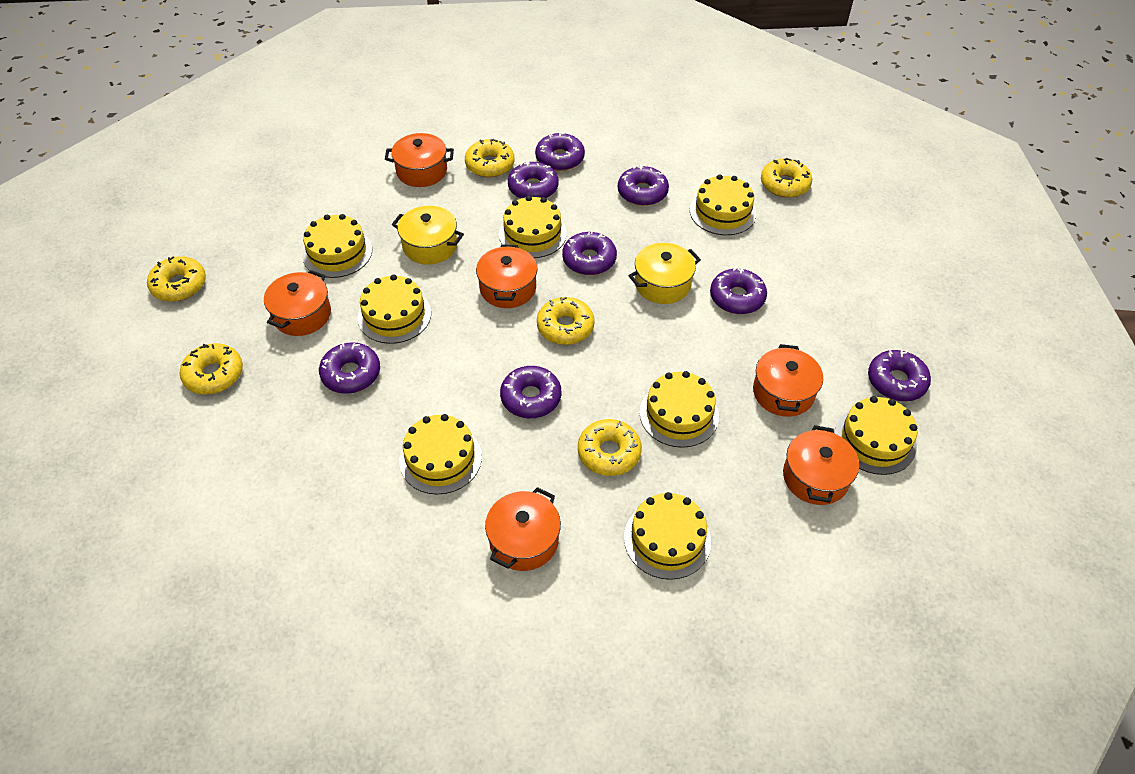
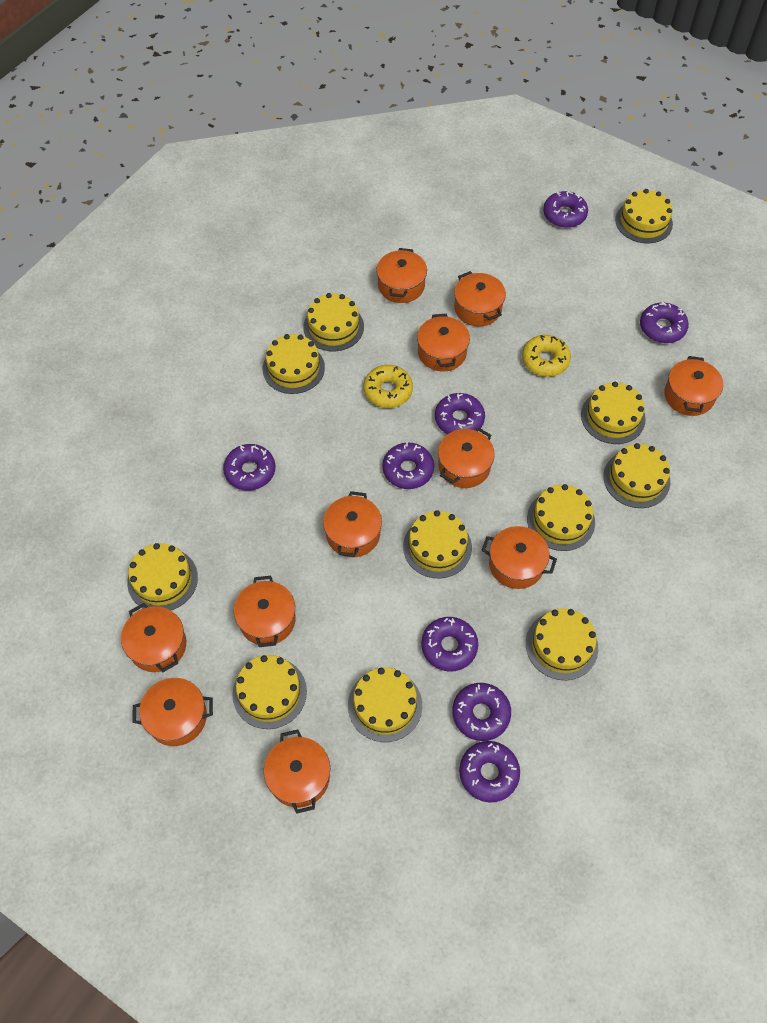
orange pot: 6 -> 11
yellow cake: 8 -> 11
yellow donut: 6 -> 2
yellow pot: 2 -> 0

